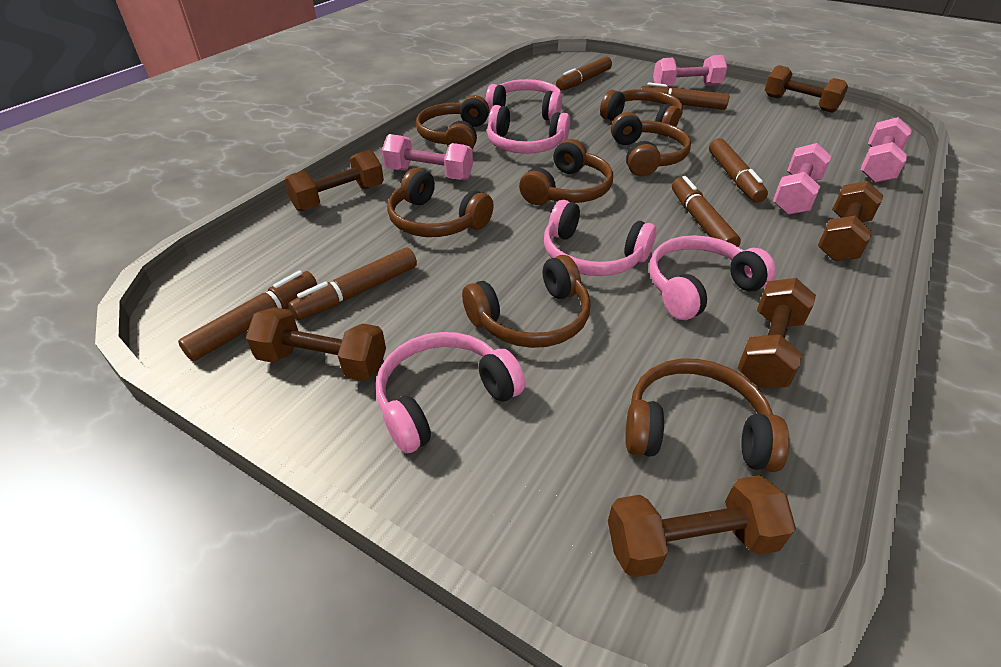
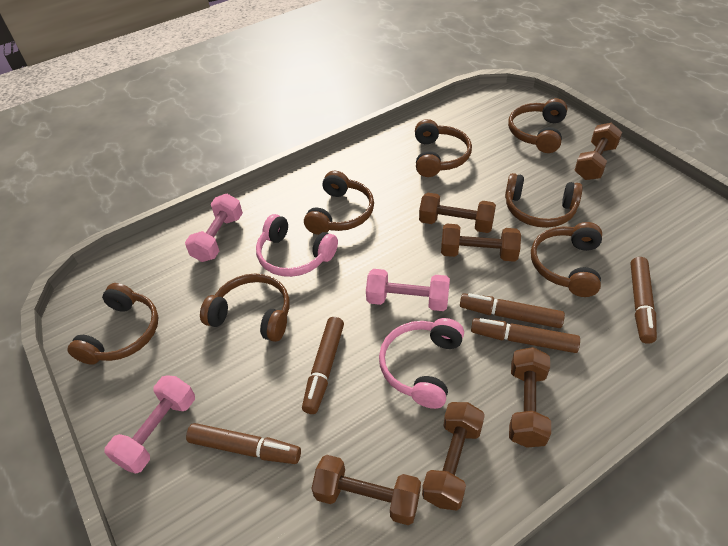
brown marker: 6 -> 5
pink dumbbell: 4 -> 3
pink headphones: 5 -> 2

